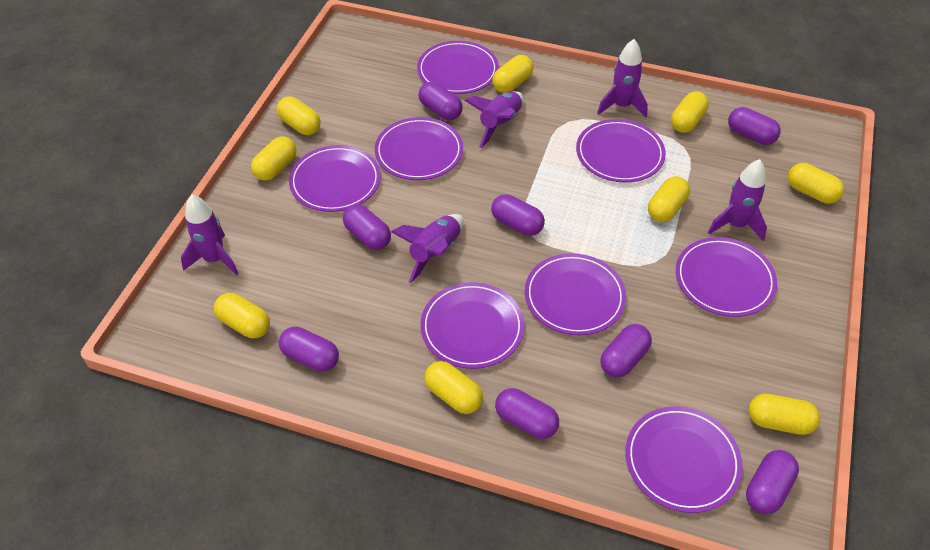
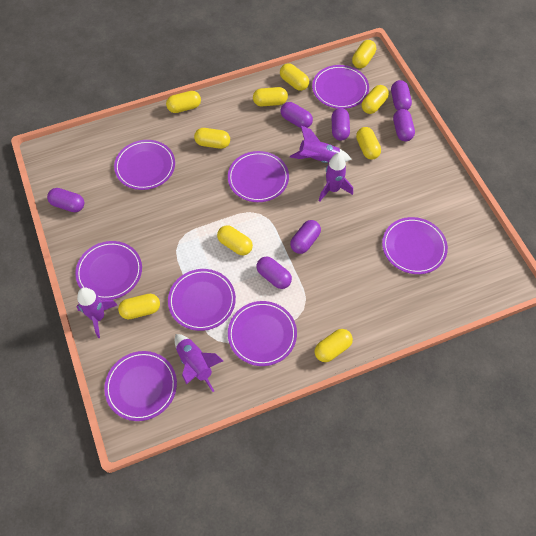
purple capsule: 8 -> 7
purple rocket: 5 -> 4
yellow capsule: 9 -> 10

